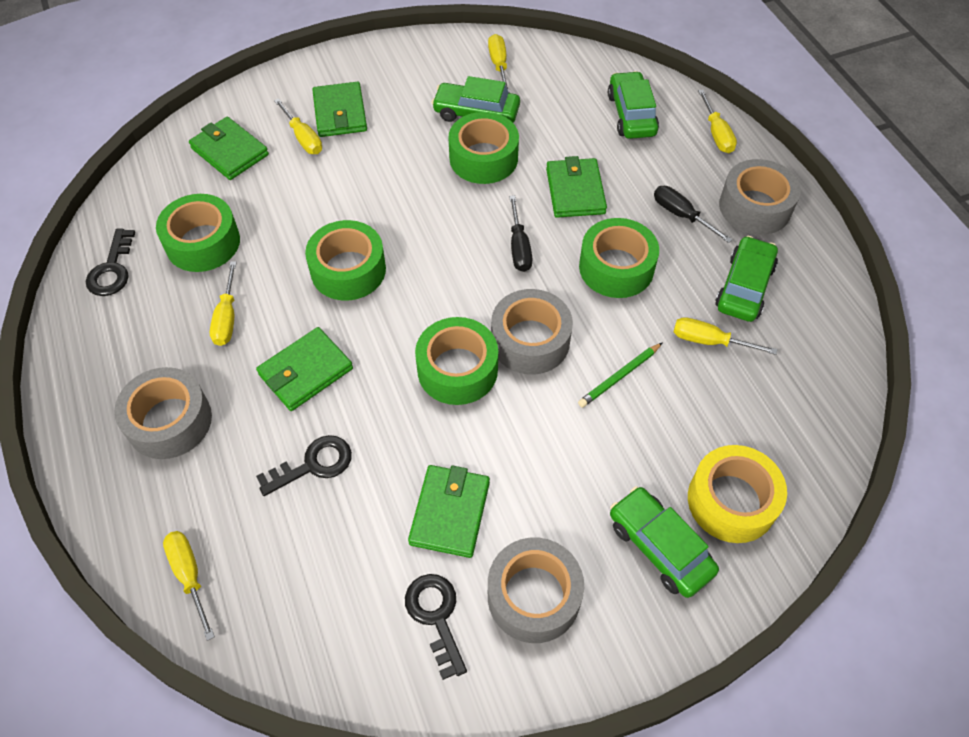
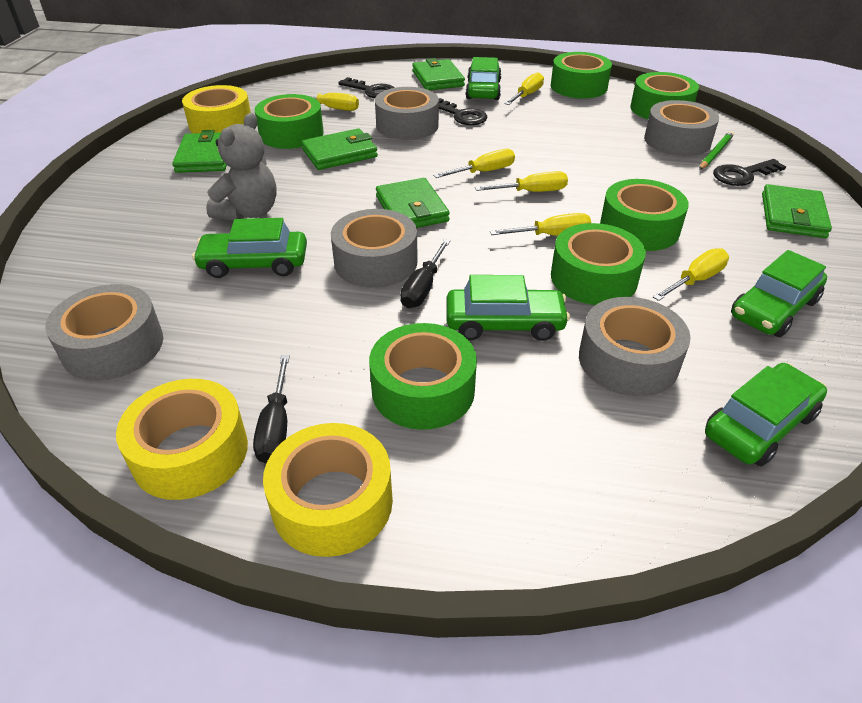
green car: 4 -> 5
green tape: 5 -> 6
grey tape: 4 -> 5
grey teddy bear: 0 -> 1
yellow tape: 1 -> 3

